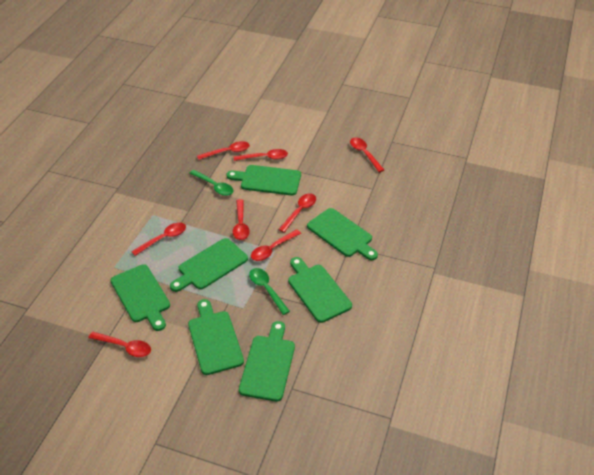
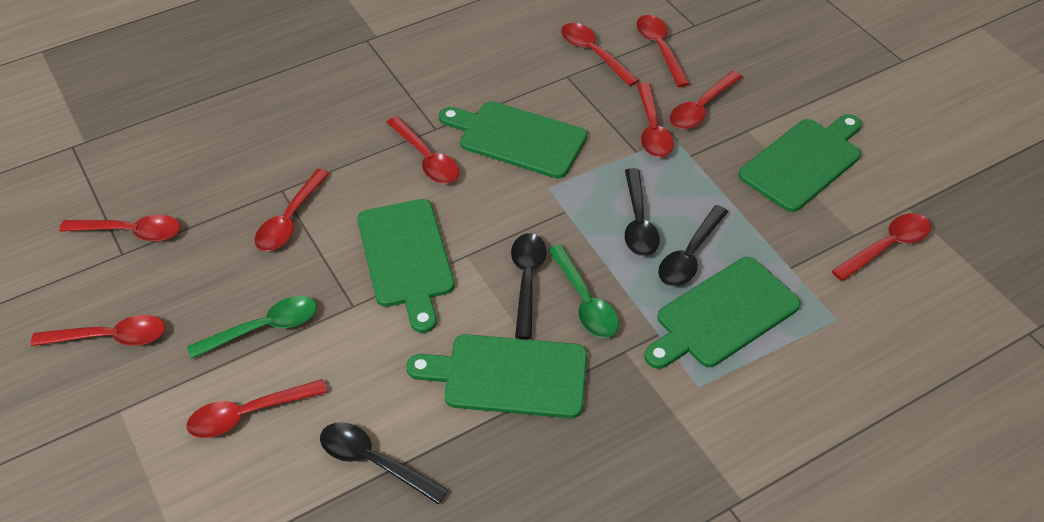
black spoon: 0 -> 4
green cutting board: 7 -> 5
red spoon: 8 -> 10

